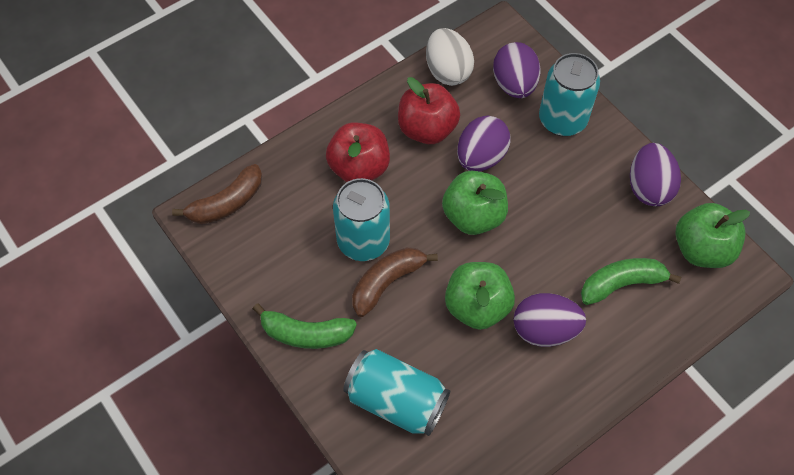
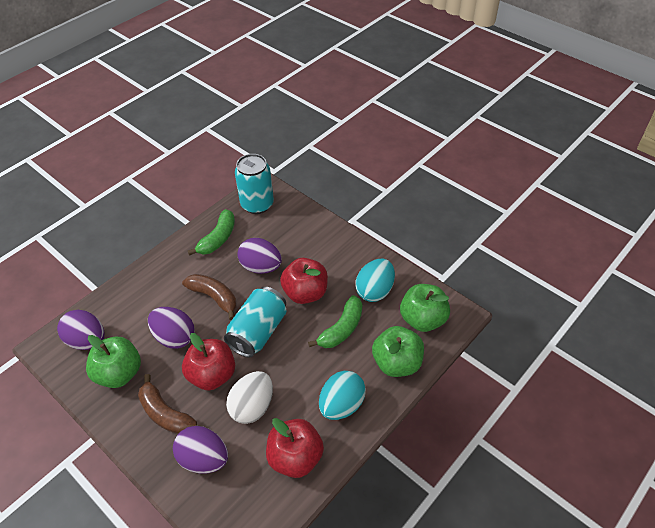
red apple: 2 -> 3
turquoise can: 3 -> 2
turquoise egg: 0 -> 2

